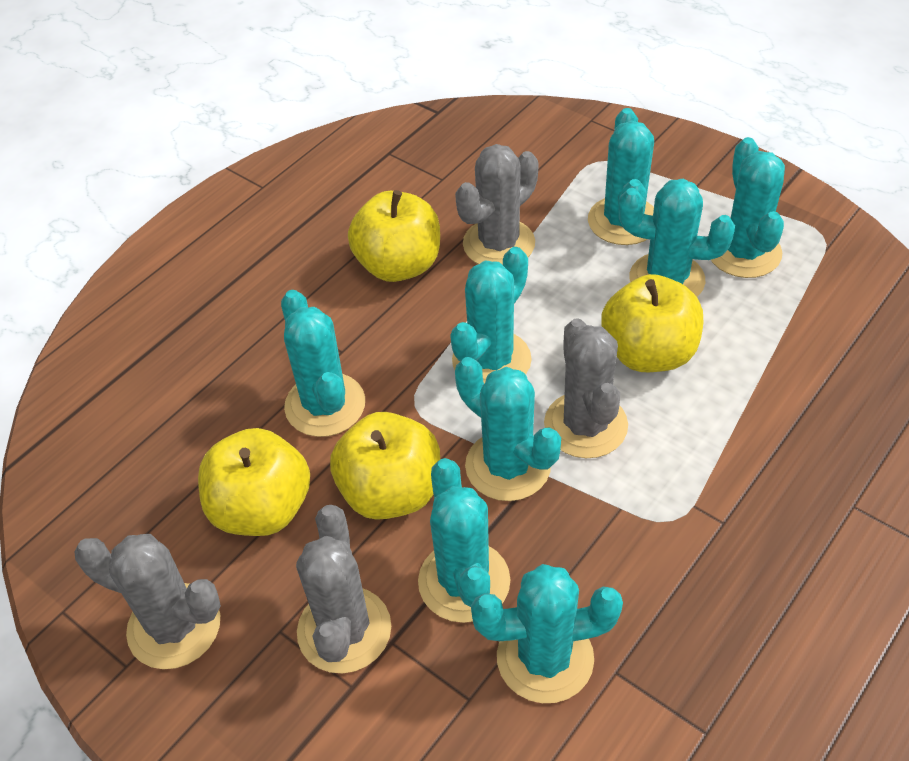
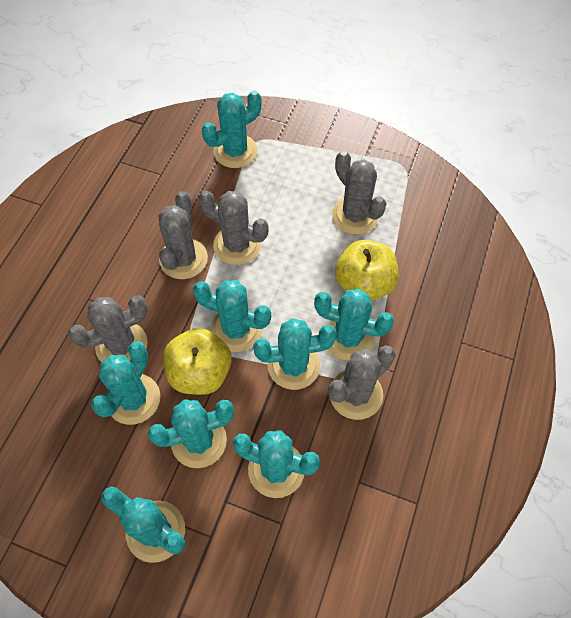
grey cactus: 4 -> 5
yellow apple: 4 -> 2

